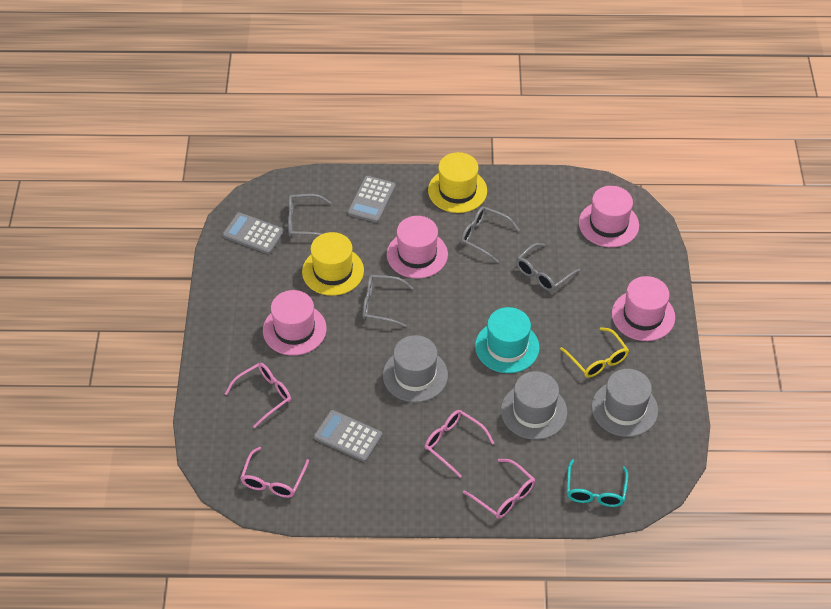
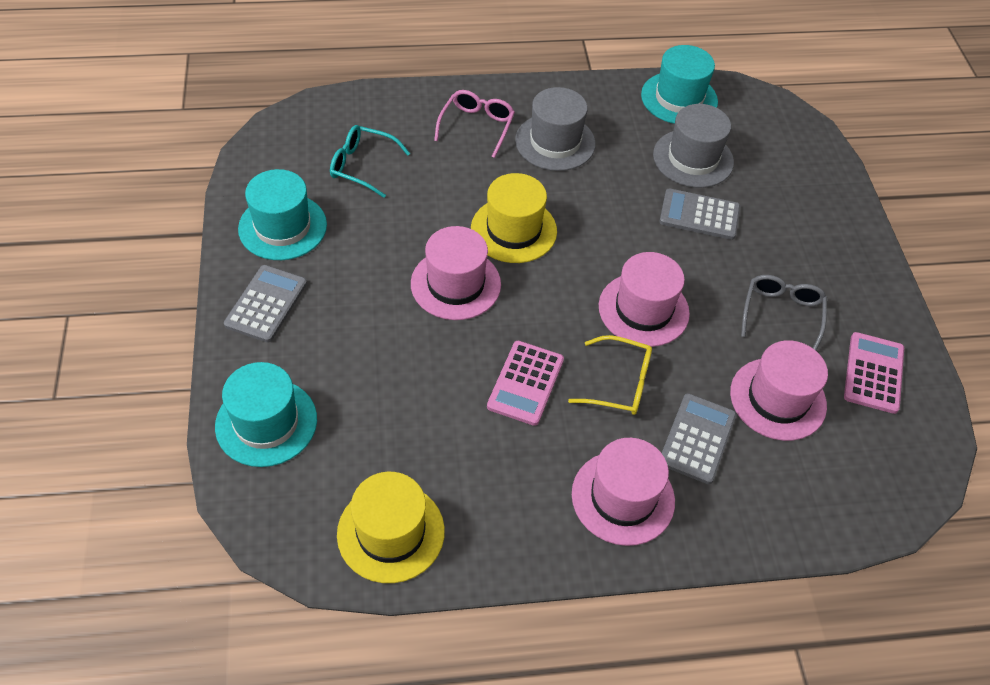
grey glasses: 4 -> 1
grey hat: 3 -> 2
pink calculator: 0 -> 2
pink glasses: 4 -> 1
turquoise hat: 1 -> 3

